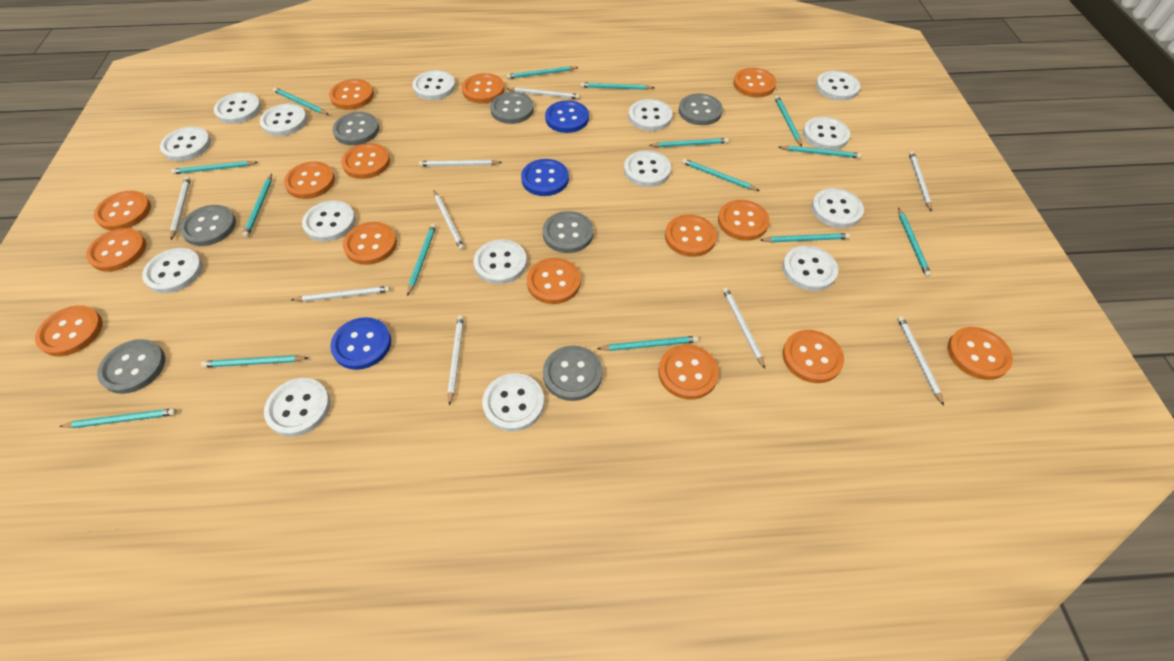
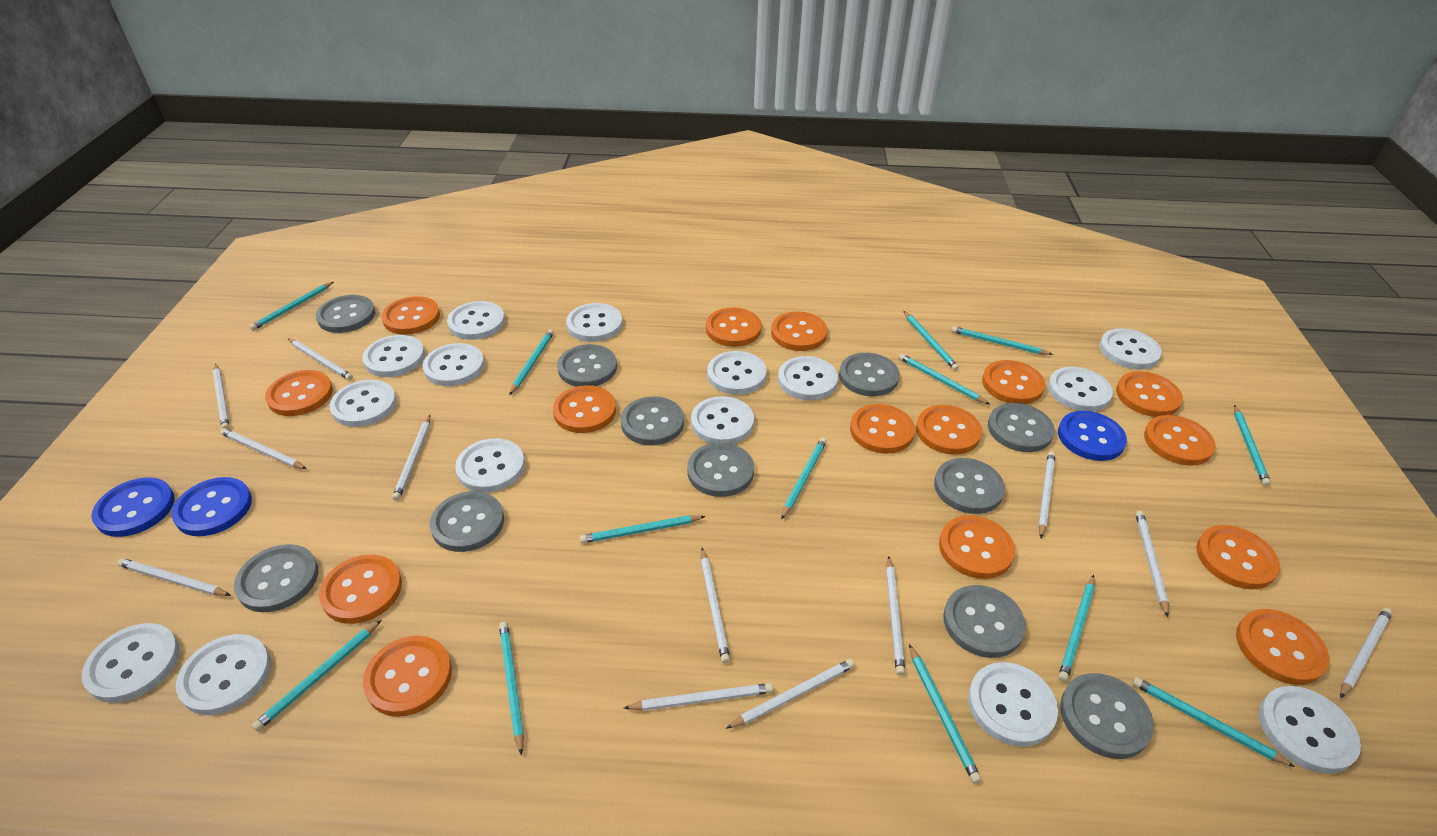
grey button: 7 -> 11
turquoise pencil: 15 -> 13
white pencil: 9 -> 12

